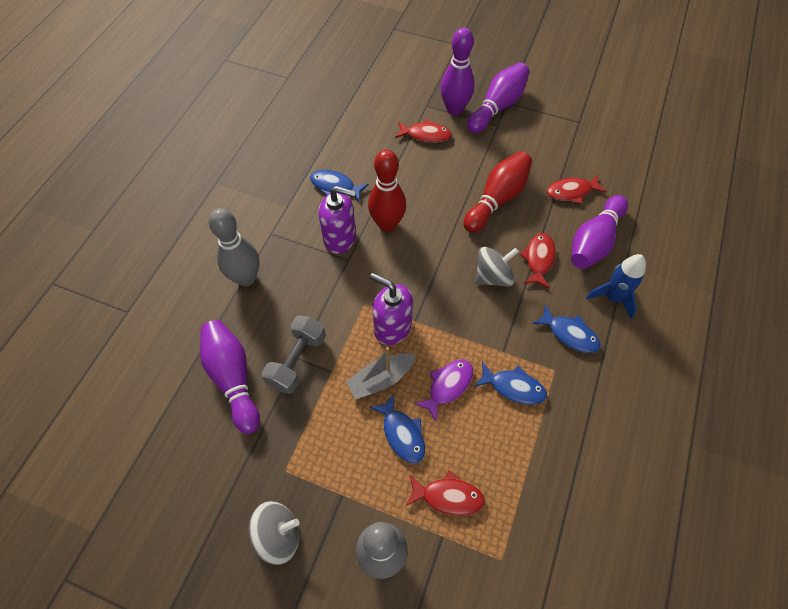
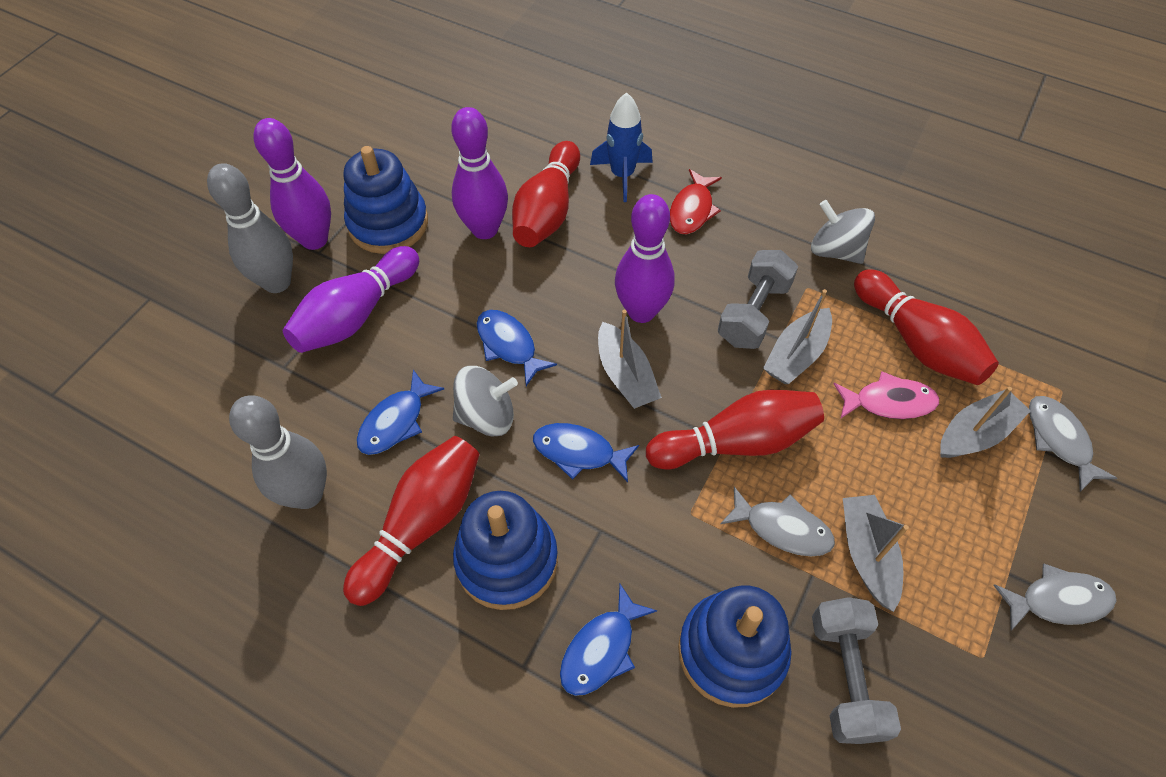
blue stacking toy: 0 -> 3
grey boat: 1 -> 4
grey dumbbell: 1 -> 2
grey fish: 0 -> 3
pink fish: 0 -> 1
purple fish: 1 -> 0
purple soap dispenser: 2 -> 0
red bowling pin: 2 -> 4
red fish: 4 -> 1

